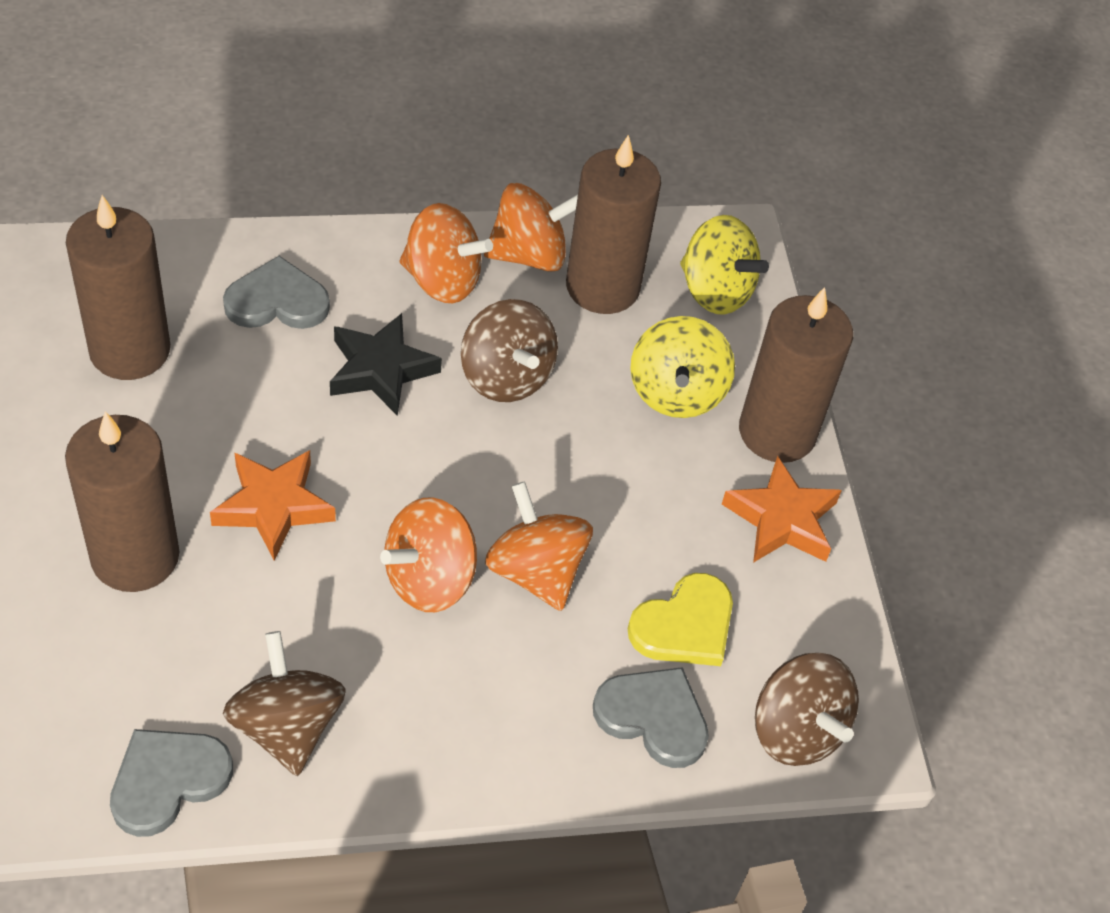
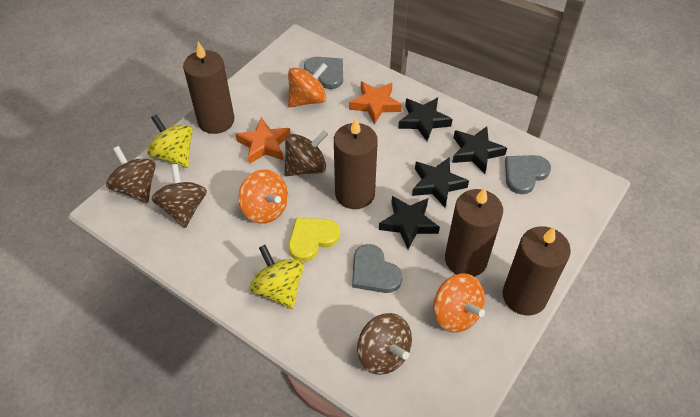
black star: 1 -> 4
brown spinning top: 3 -> 4
orange spinning top: 4 -> 3

